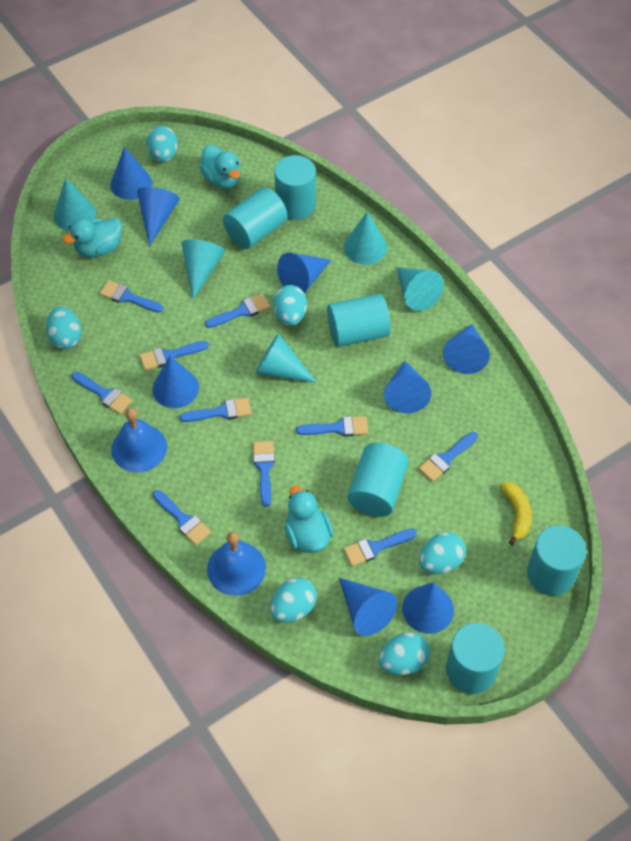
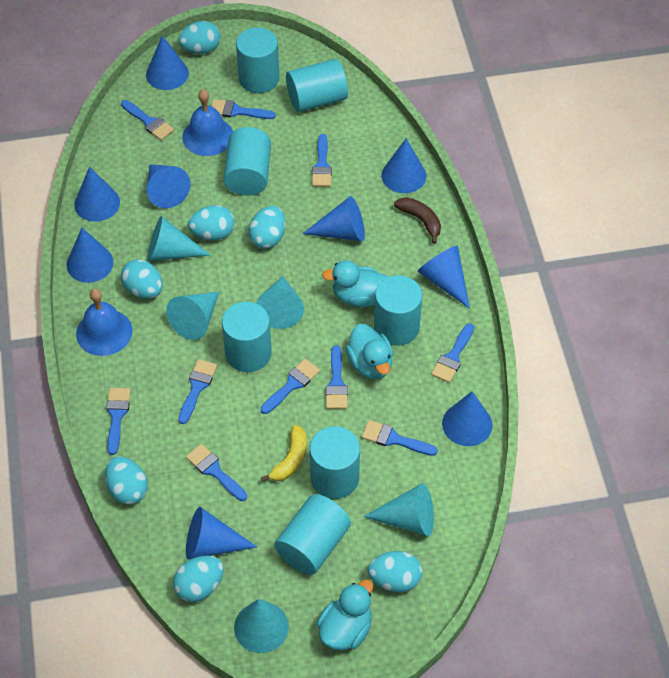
blue cone: 8 -> 9
brown banana: 0 -> 1
turquoise cylinder: 6 -> 7
turquoise egg: 6 -> 7

